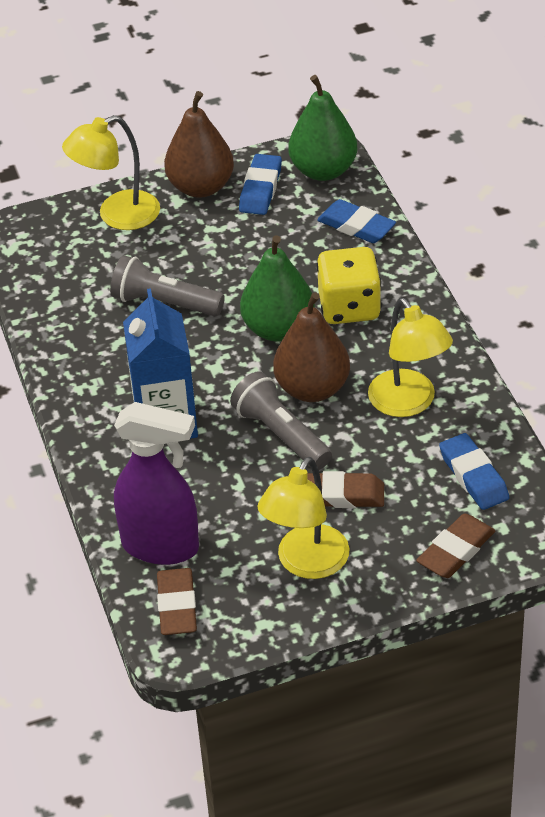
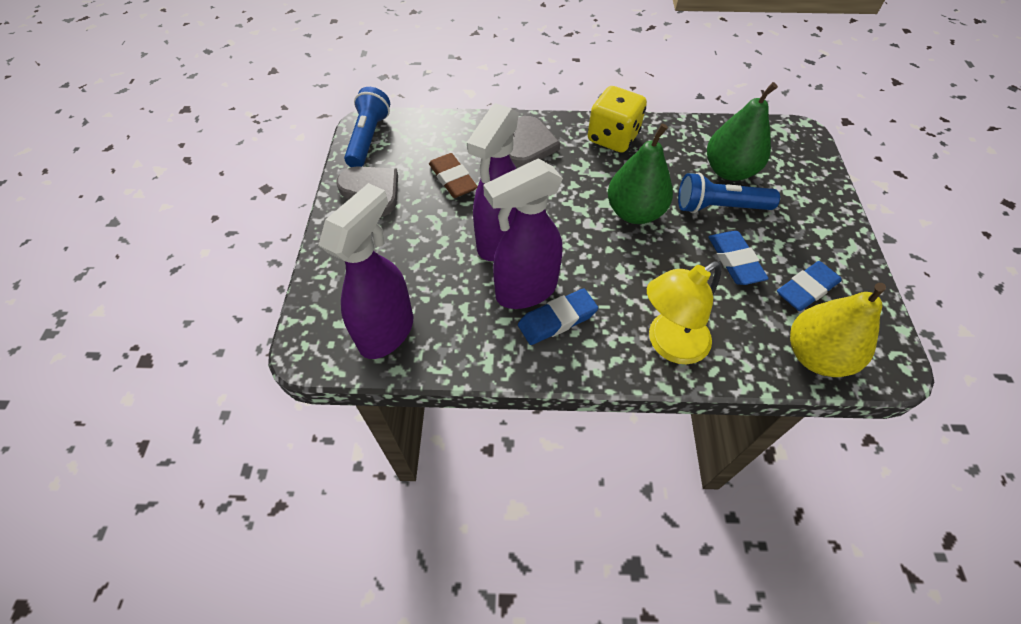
blue carton: 1 -> 0
blue flashlight: 0 -> 2
brown eraser: 3 -> 1
brown pear: 2 -> 0
grey flashlight: 2 -> 0
grey heart: 0 -> 2
purple spray bottle: 1 -> 3
yellow lamp: 3 -> 1
yellow pear: 0 -> 1

